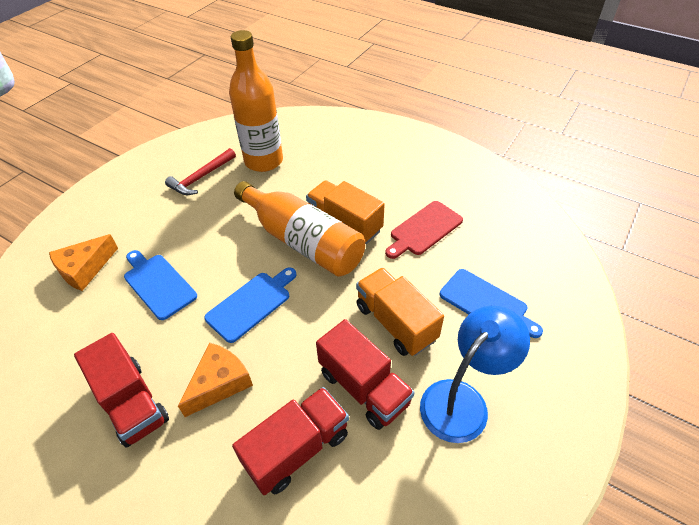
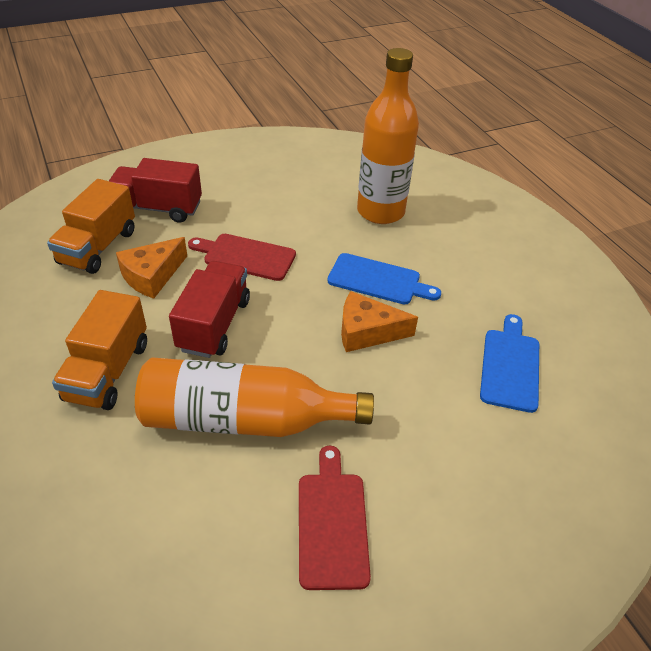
blue cutting board: 3 -> 2
blue lamp: 1 -> 0
red cutting board: 1 -> 2
red hammer: 1 -> 0
red truck: 3 -> 2

